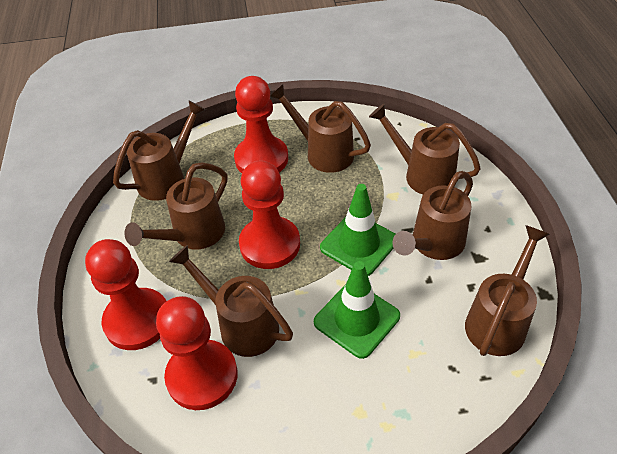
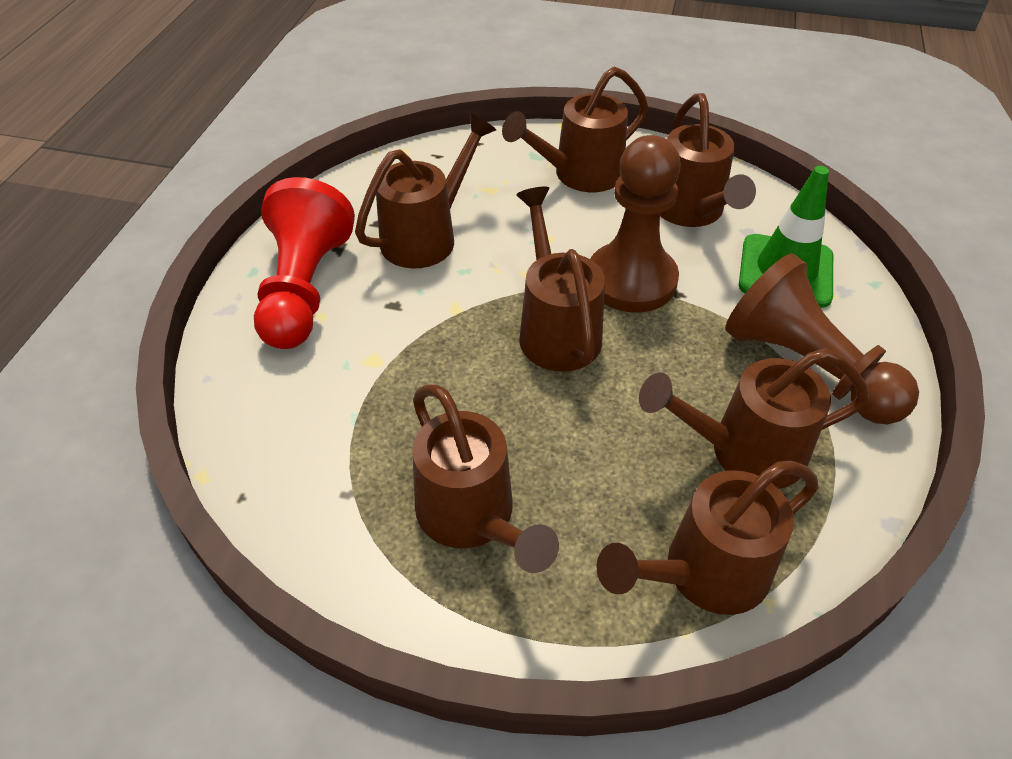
brown pawn: 0 -> 2
green traffic cone: 2 -> 1
red pawn: 4 -> 1

